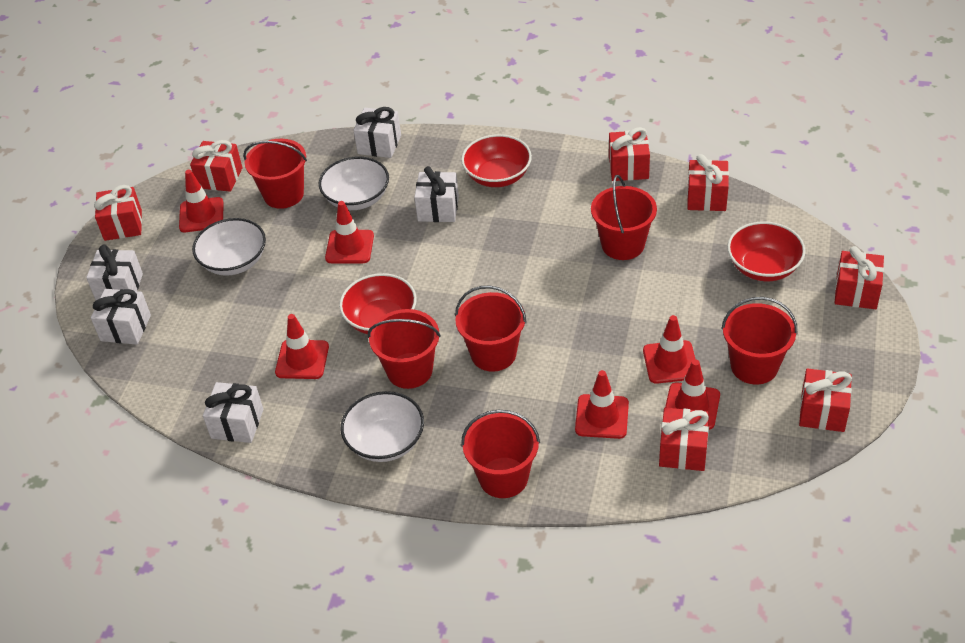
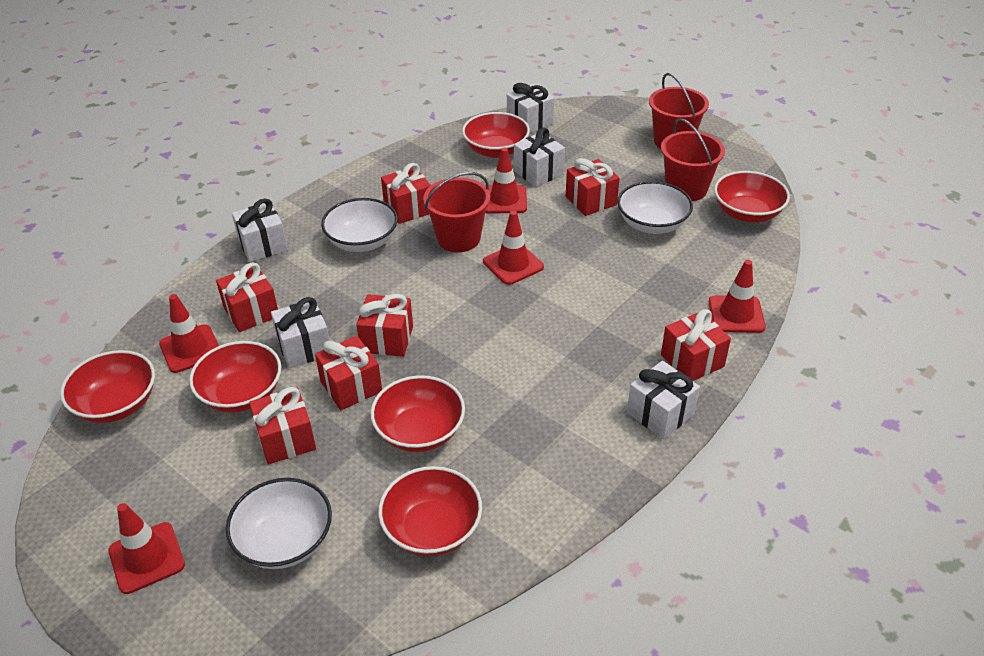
red bowl: 3 -> 6
red bucket: 6 -> 3
red traffic cone: 6 -> 5

